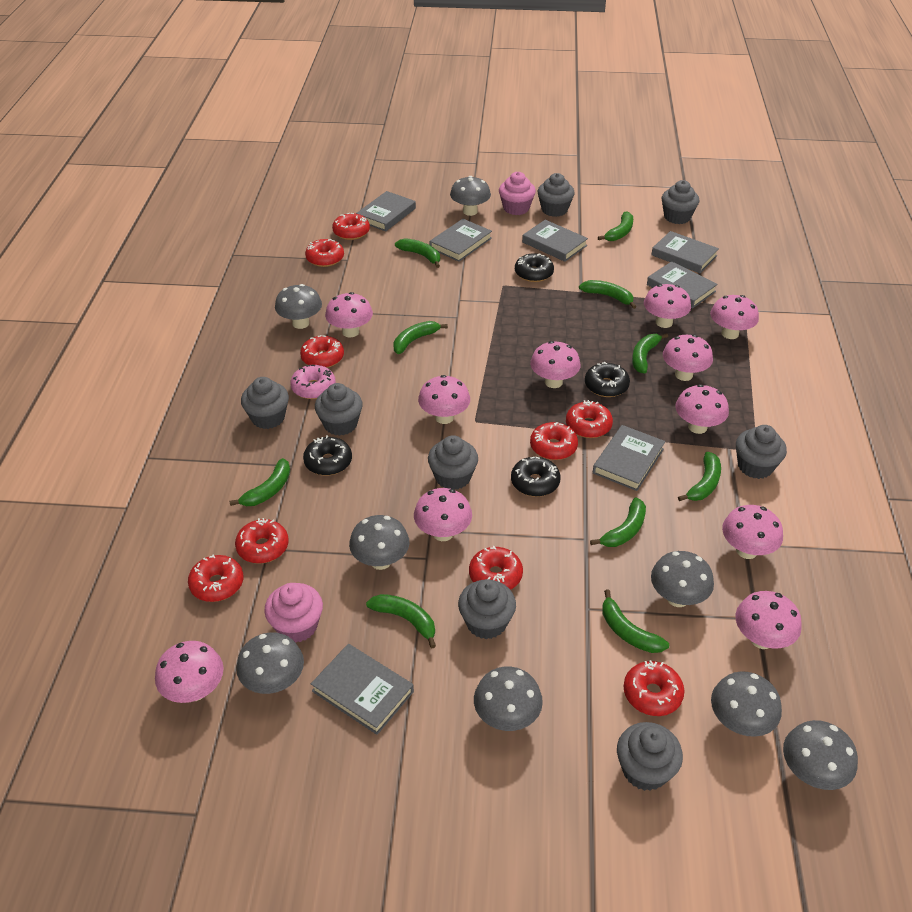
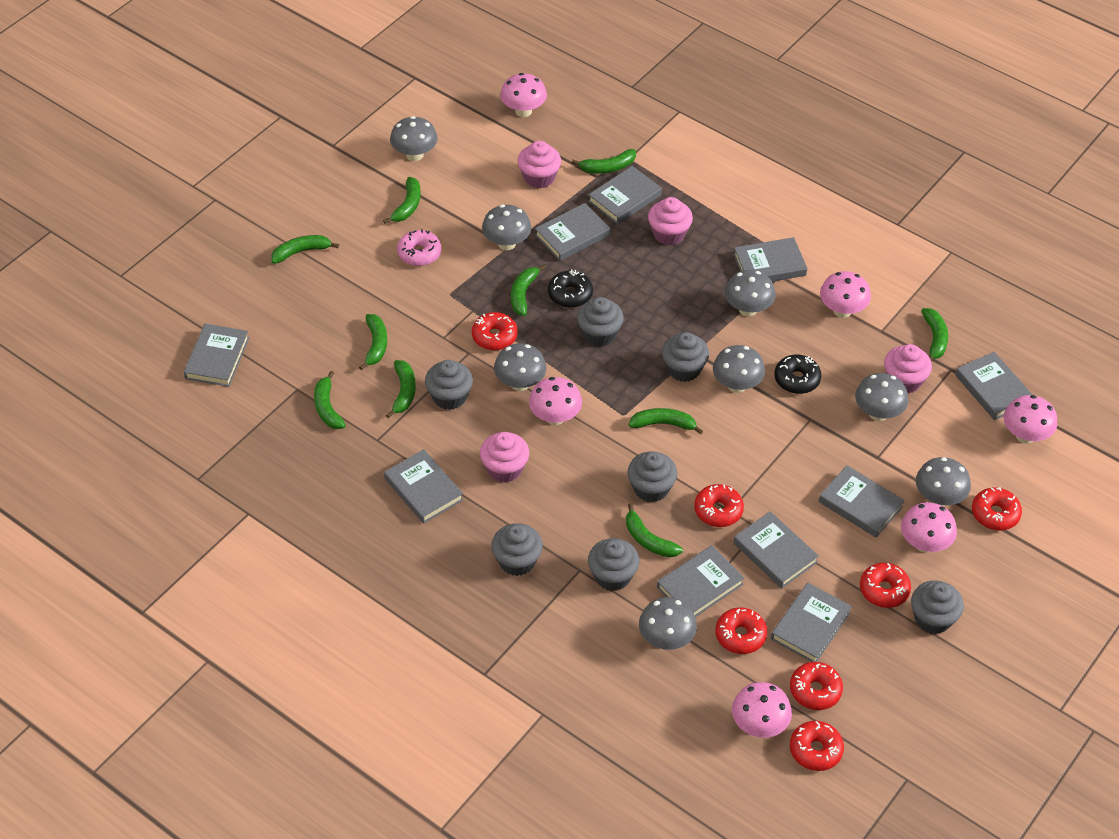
black donut: 4 -> 2
grey book: 7 -> 10
grey cupcake: 8 -> 7
pink cupcake: 2 -> 4
pink mushroom: 11 -> 6
red donut: 9 -> 7

